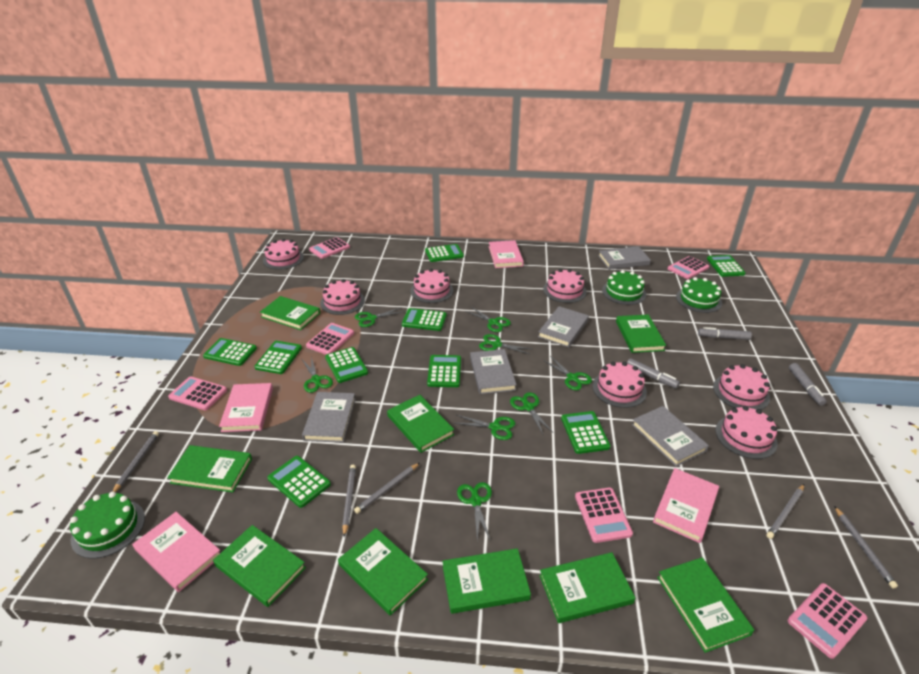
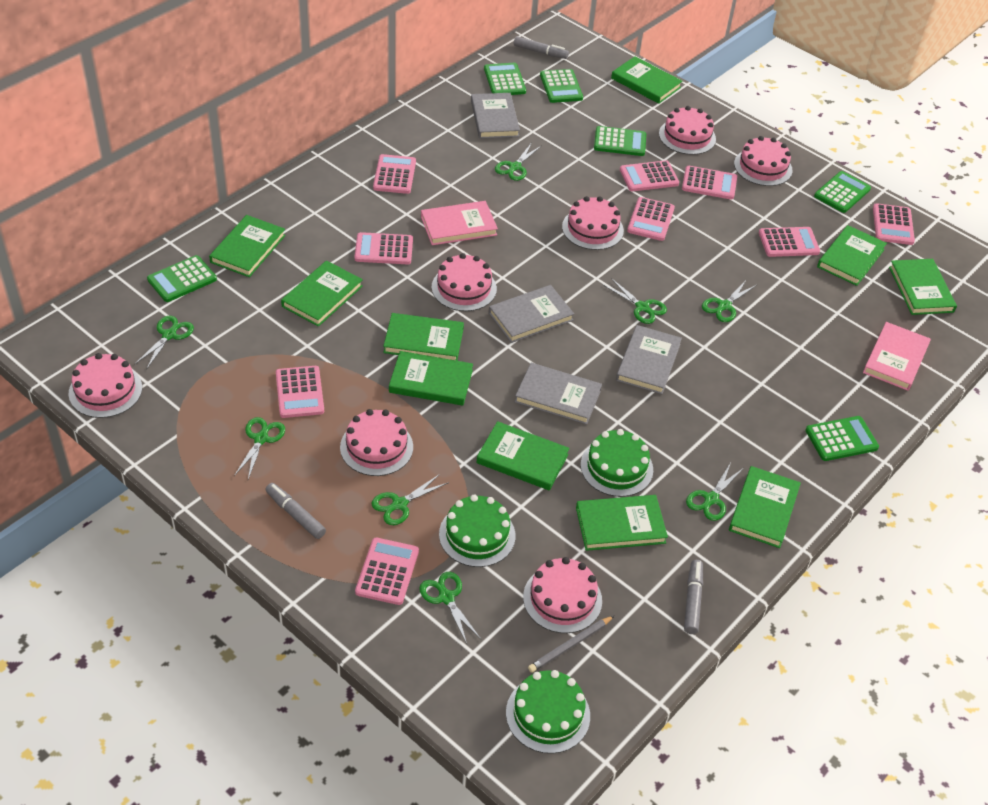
green book: 9 -> 10
green calculator: 9 -> 6
grey book: 5 -> 4
grey pencil: 5 -> 1
pink book: 4 -> 2
pink calculator: 6 -> 9

